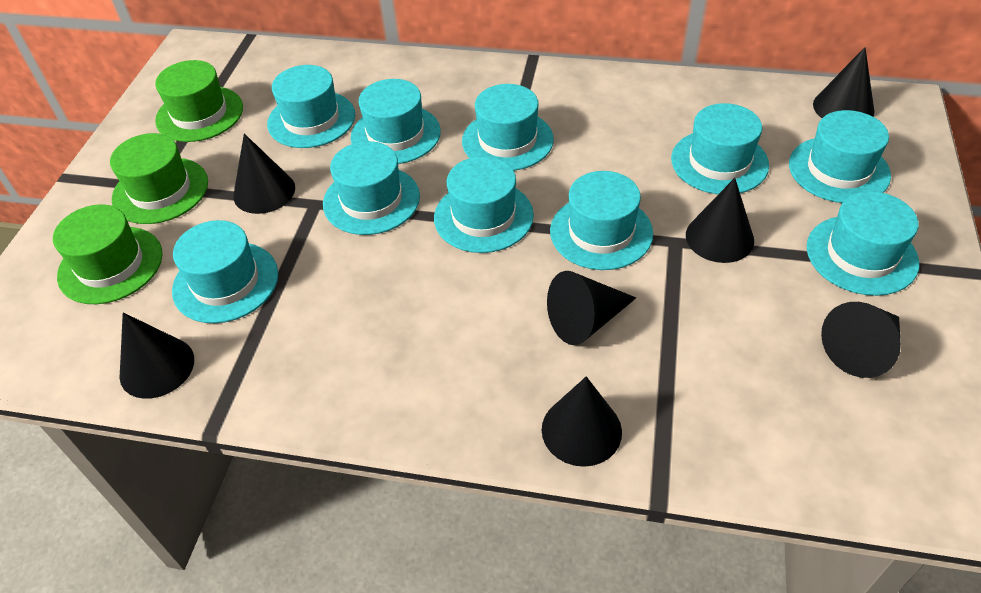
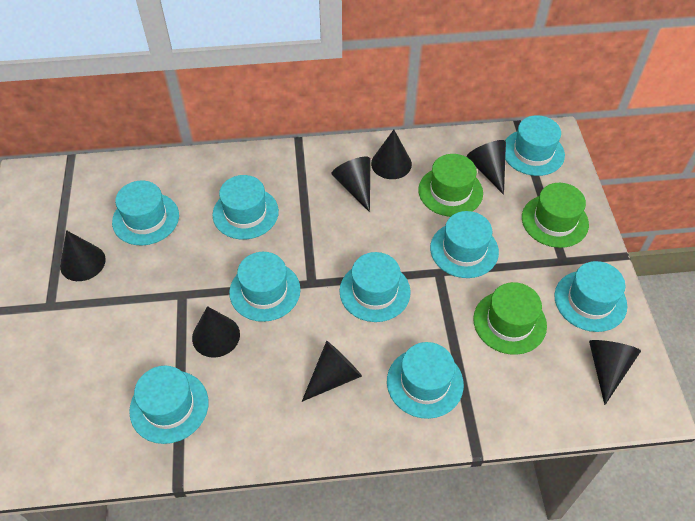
turquoise hat: 10 -> 9

